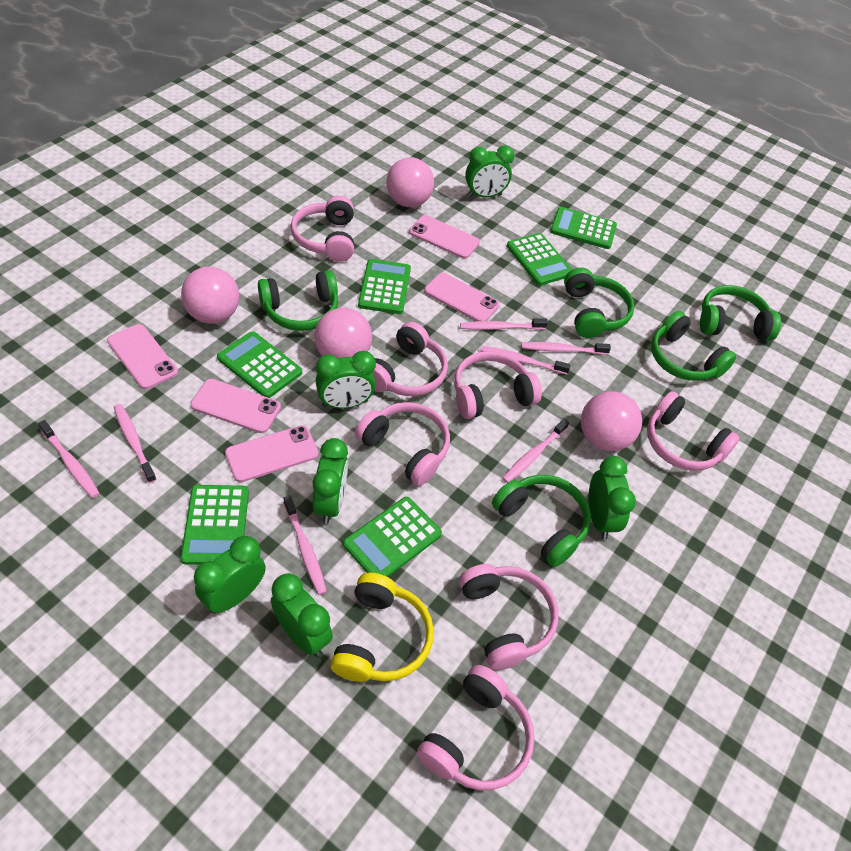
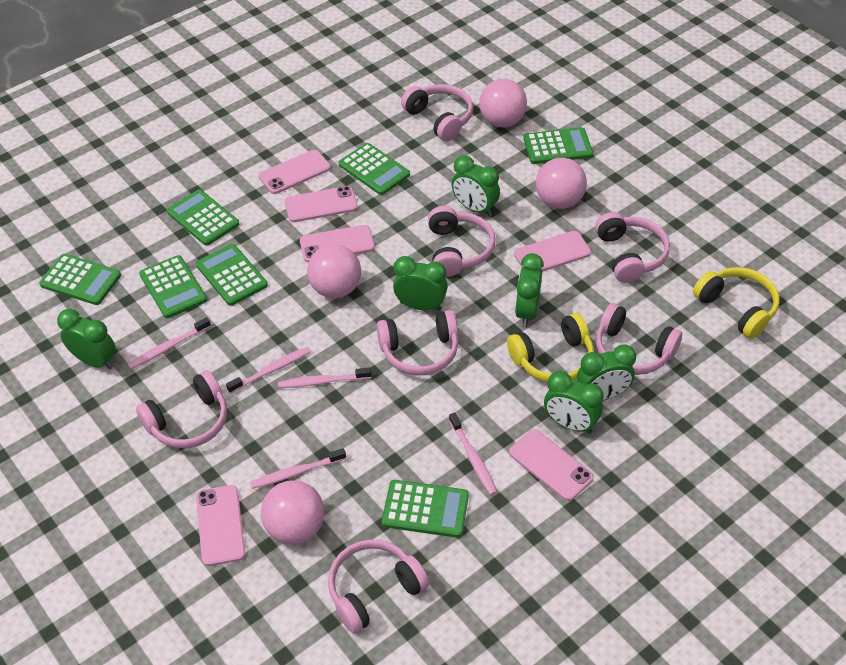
green calculator: 6 -> 7
green headphones: 5 -> 0
pink phone: 5 -> 6
pink toothbrush: 7 -> 5
yellow headphones: 1 -> 2

